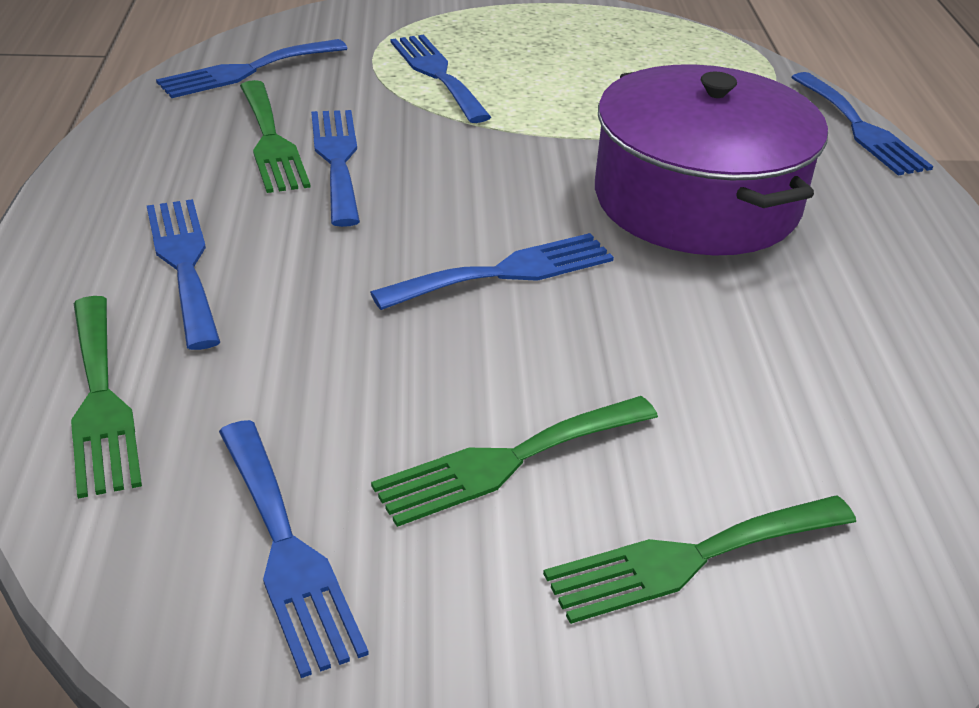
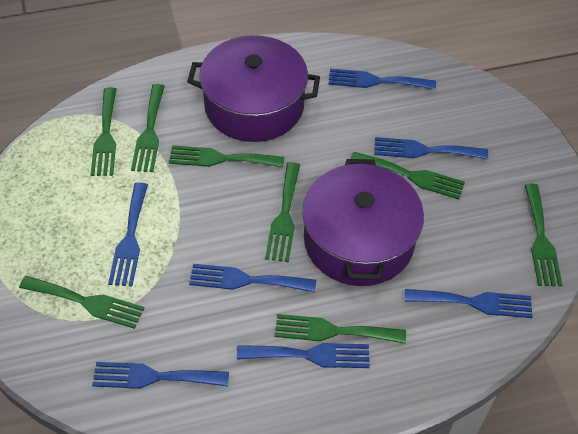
green fork: 4 -> 8
purple pot: 1 -> 2

